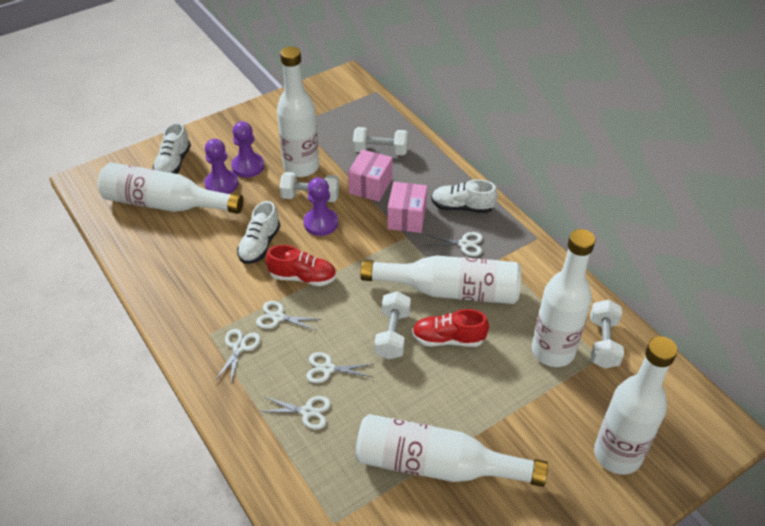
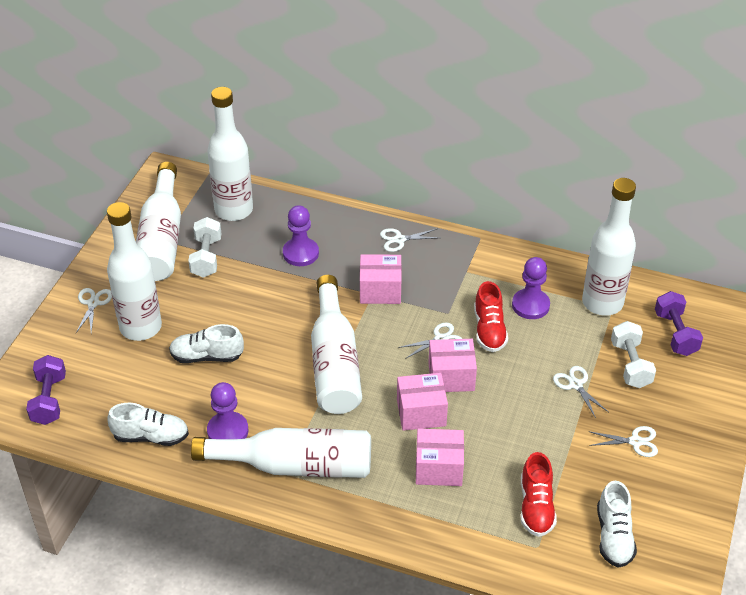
pink box: 2 -> 4
purple dumbbell: 0 -> 2
white dumbbell: 4 -> 2

